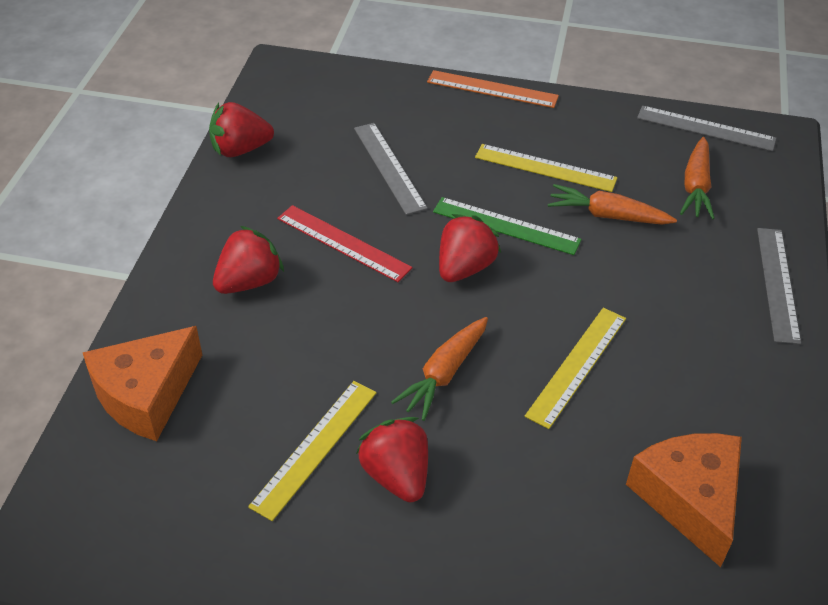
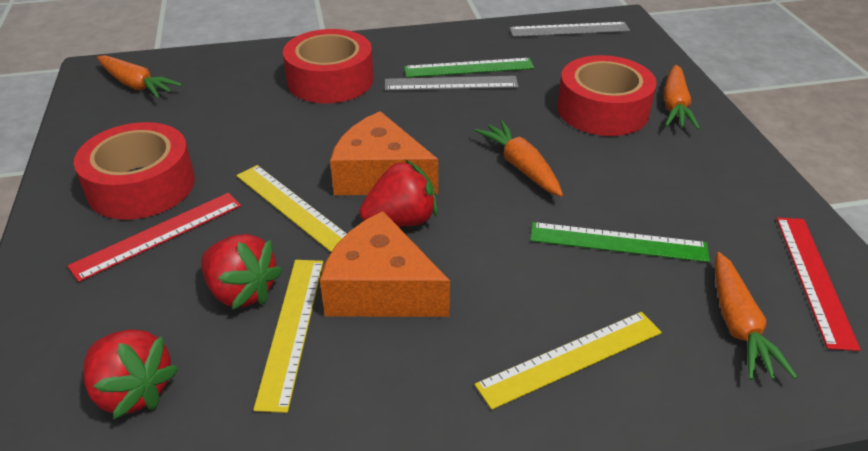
green ruler: 1 -> 2
grey ruler: 3 -> 2
orange carrot: 3 -> 4
orange ruler: 1 -> 0
red ruler: 1 -> 2
red strawberry: 4 -> 3
red tape: 0 -> 3

